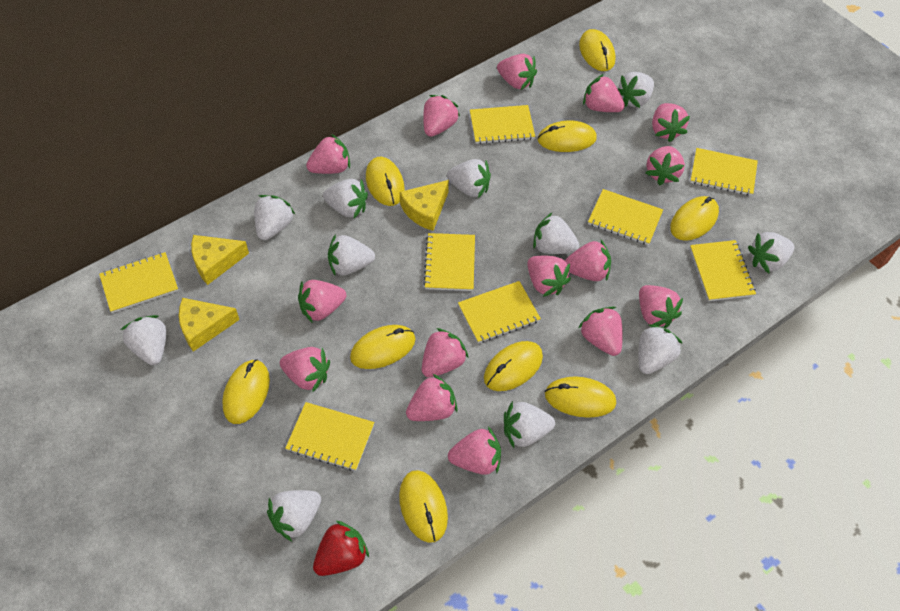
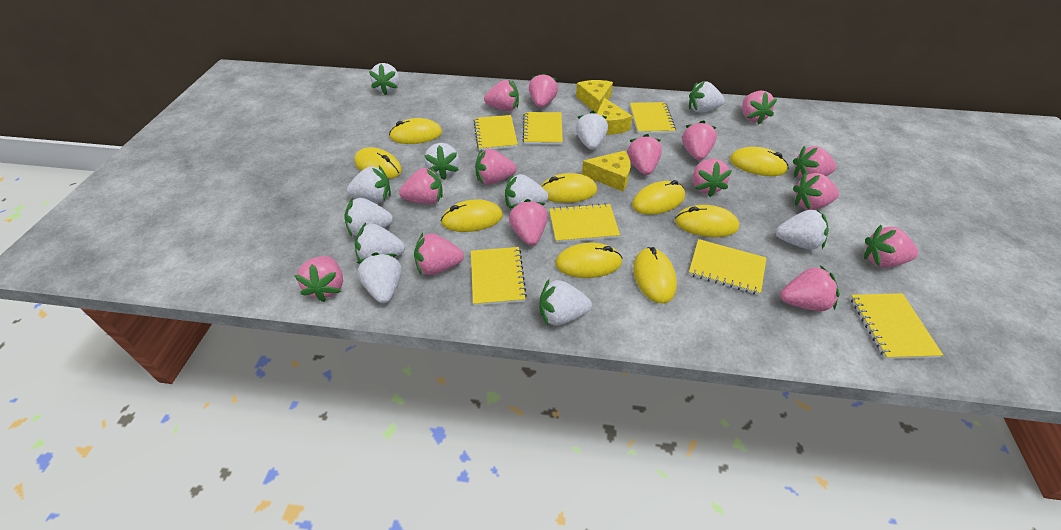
red strawberry: 1 -> 0
yellow notebook: 8 -> 7

